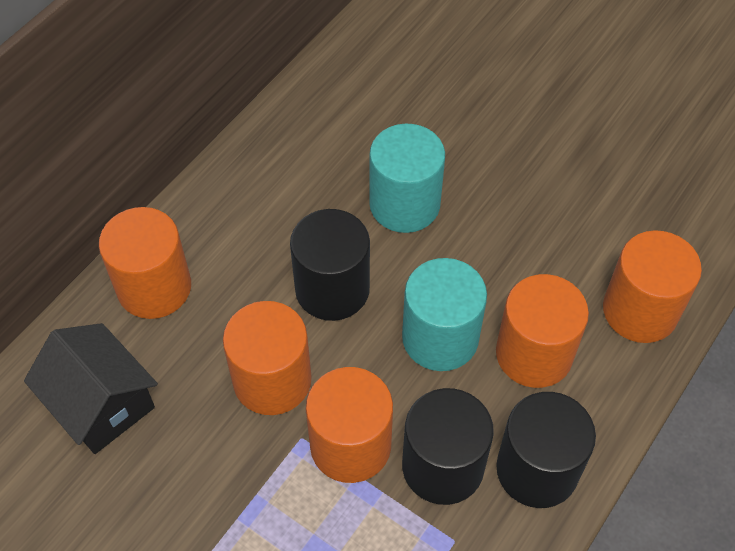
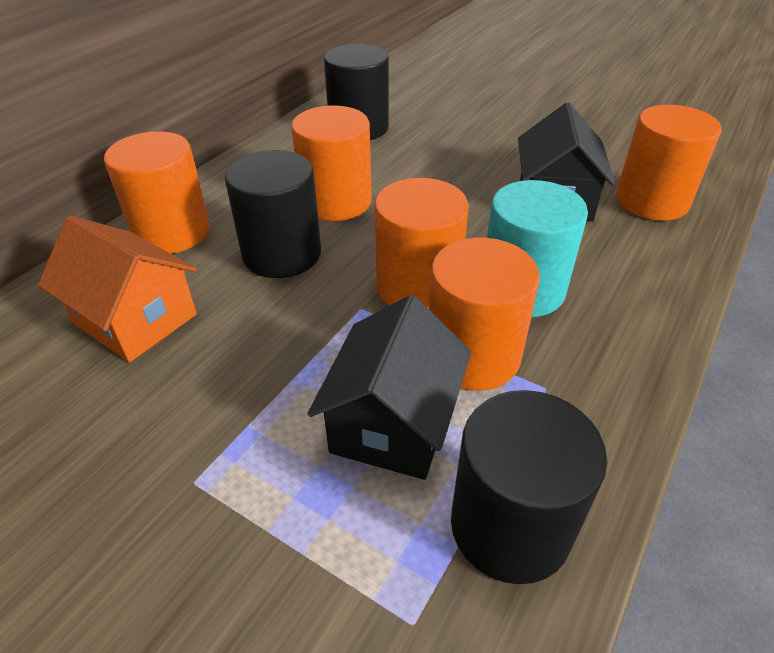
black house: 1 -> 2
orange house: 0 -> 1
turquoise cylinder: 2 -> 1

